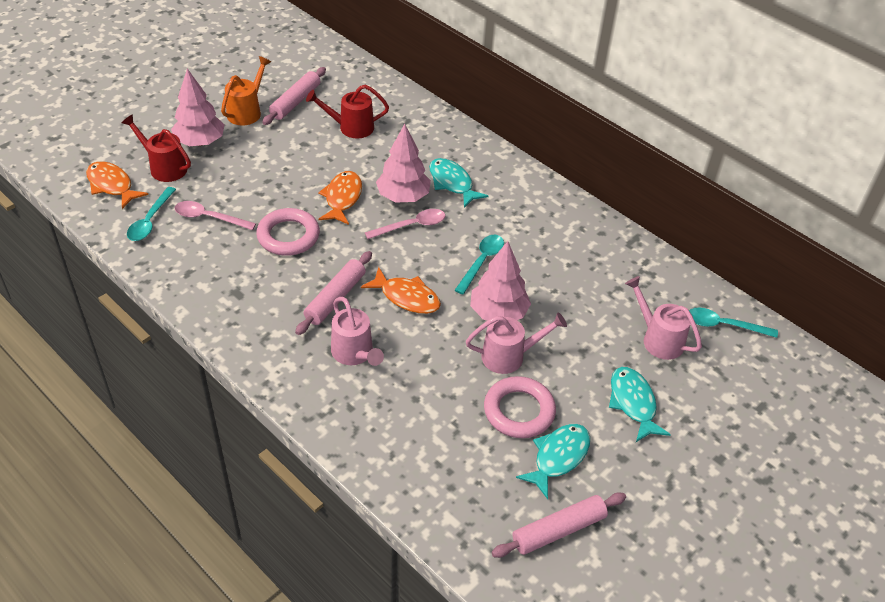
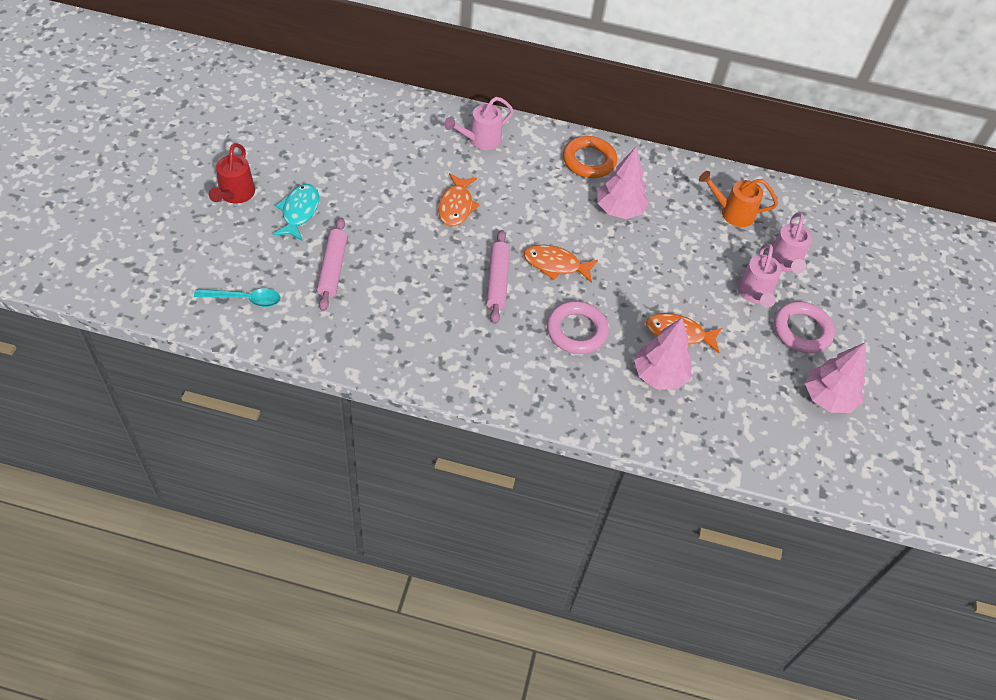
orange ring: 0 -> 1
pink rolling pin: 3 -> 2
pink spoon: 2 -> 0
red watering can: 2 -> 1
turquoise fish: 3 -> 1
turquoise spoon: 3 -> 1

